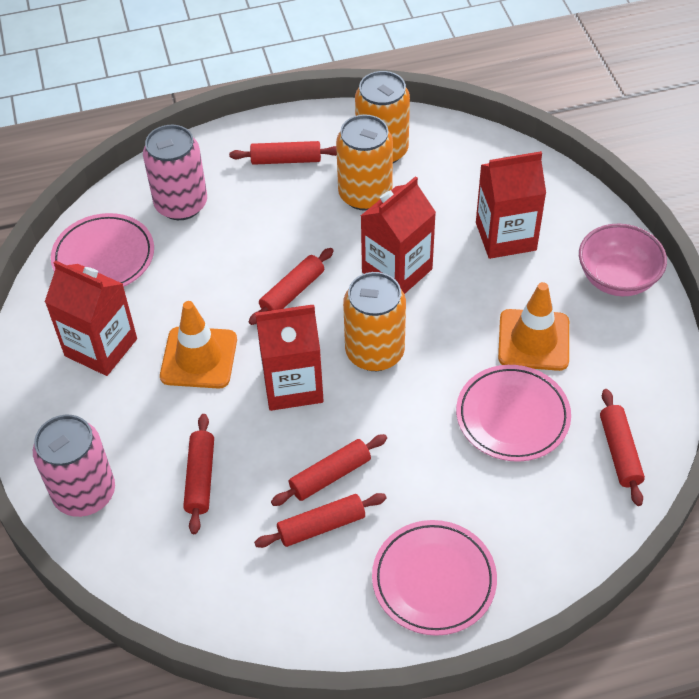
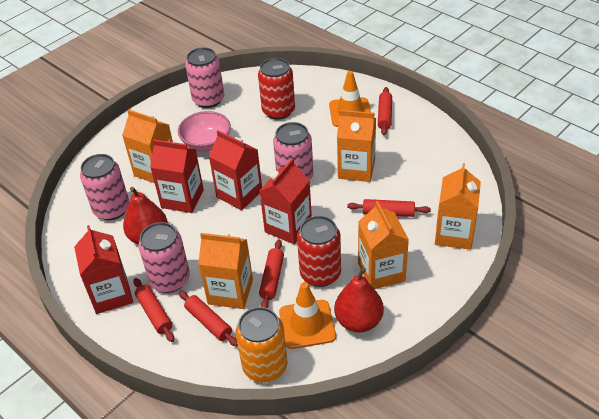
orange can: 3 -> 1
orange carton: 0 -> 5
pink can: 2 -> 4
pink plate: 3 -> 0
red can: 0 -> 2
red pear: 0 -> 2
red rolling pin: 6 -> 5

